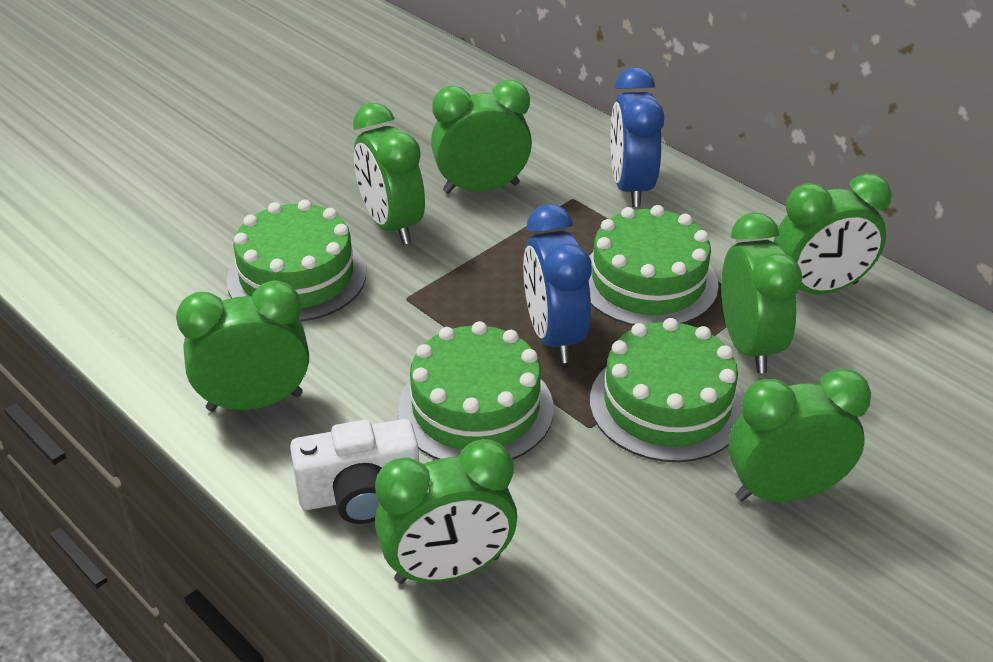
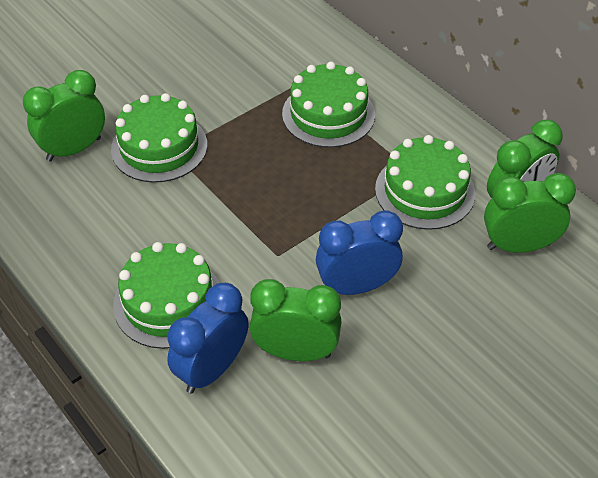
green clock: 7 -> 4
white camera: 1 -> 0

